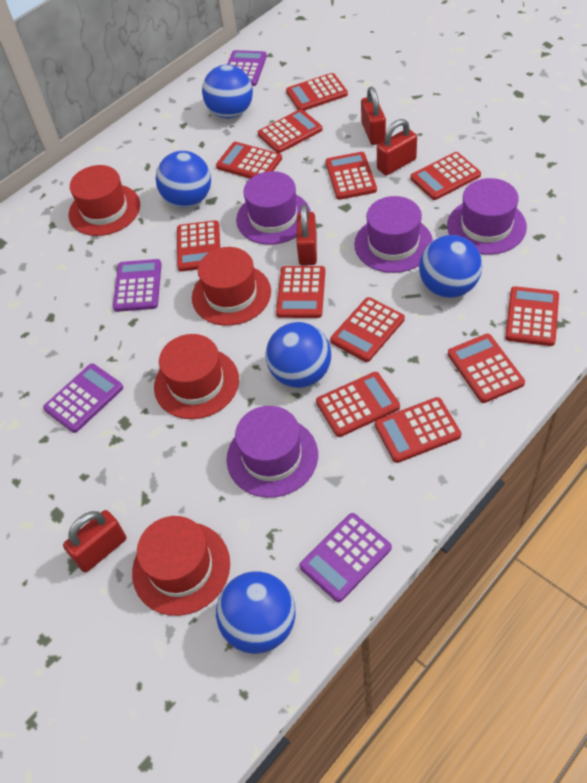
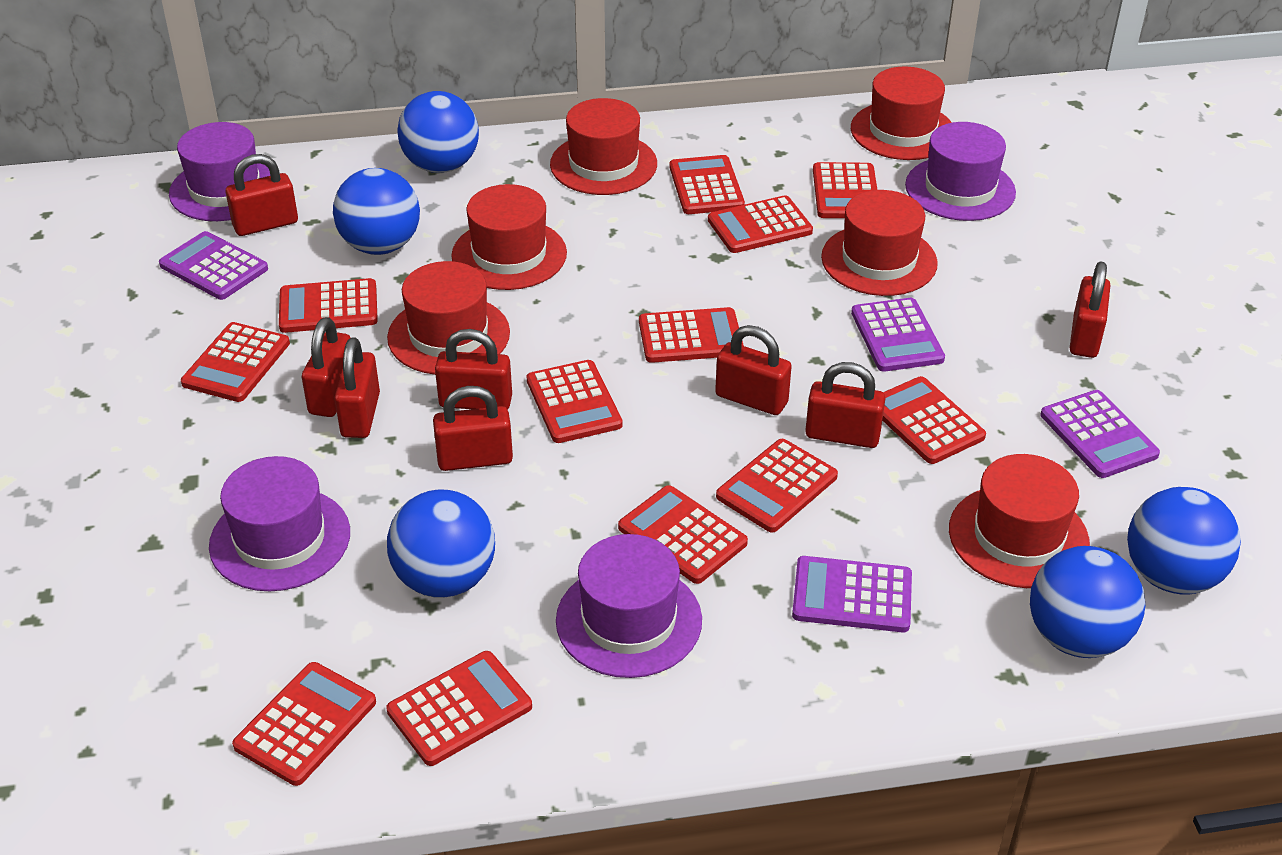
red hat: 4 -> 6
red padlock: 4 -> 8

